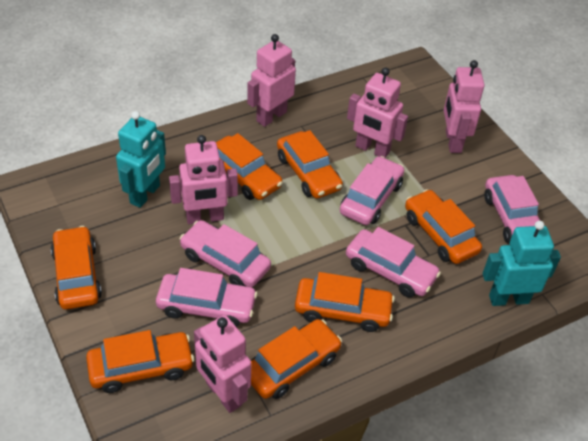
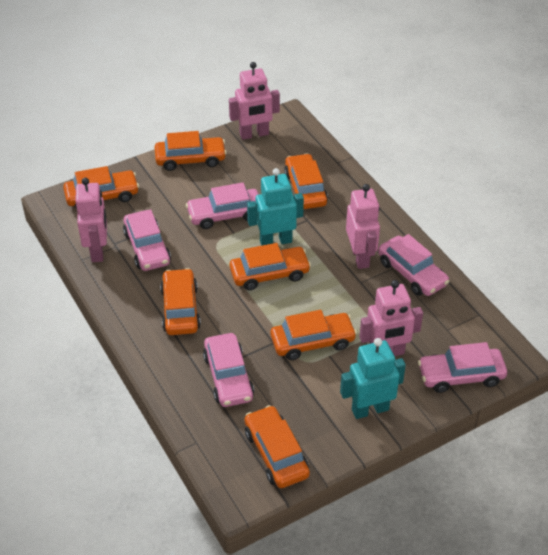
pink robot: 5 -> 4

